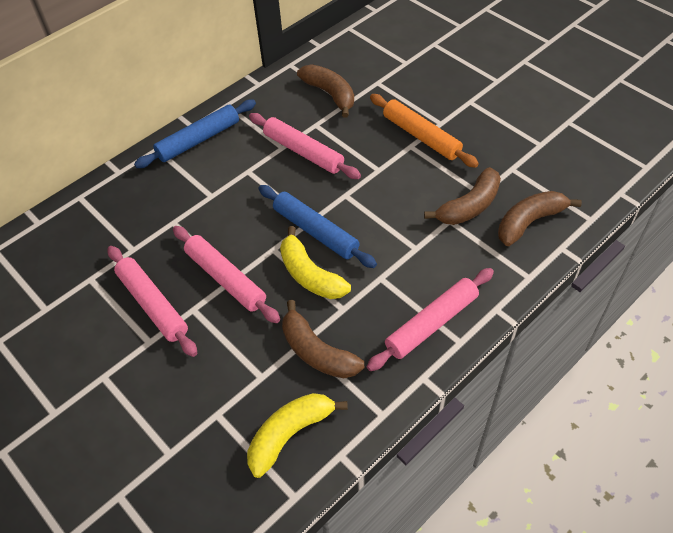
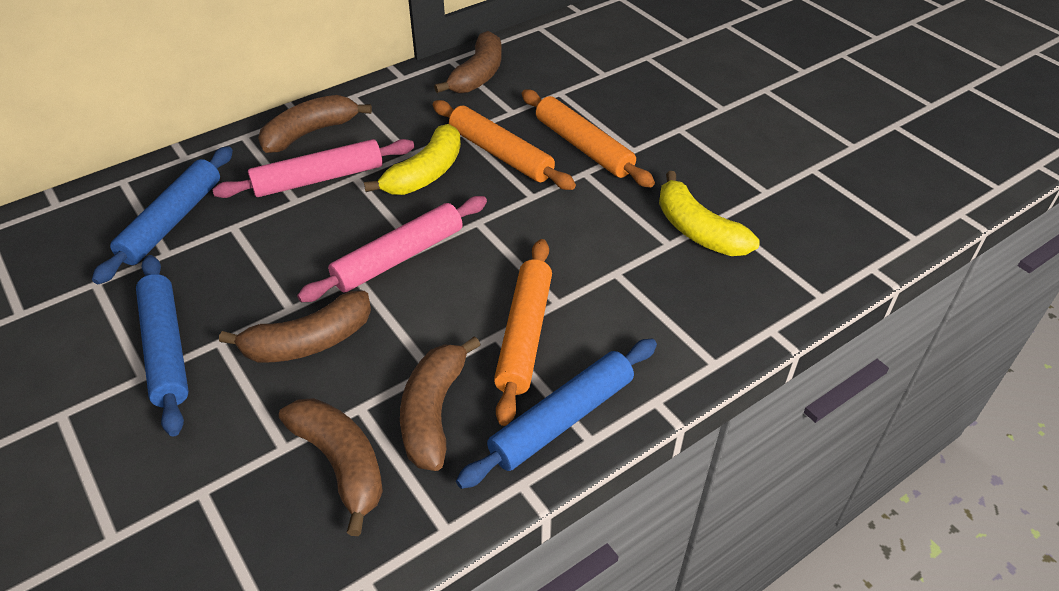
blue rolling pin: 2 -> 3
brown banana: 4 -> 5
orange rolling pin: 1 -> 3
pink rolling pin: 4 -> 2

